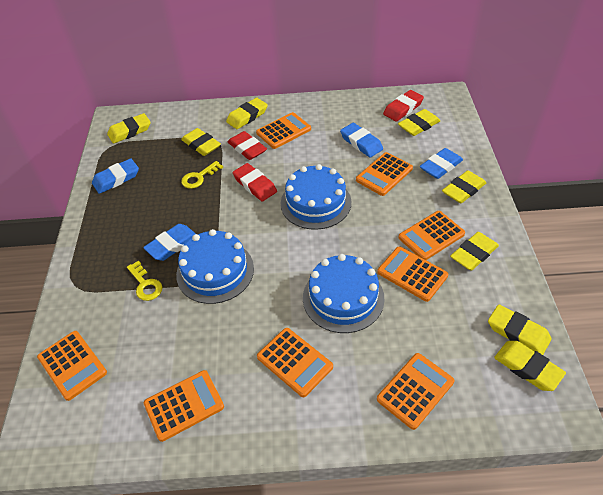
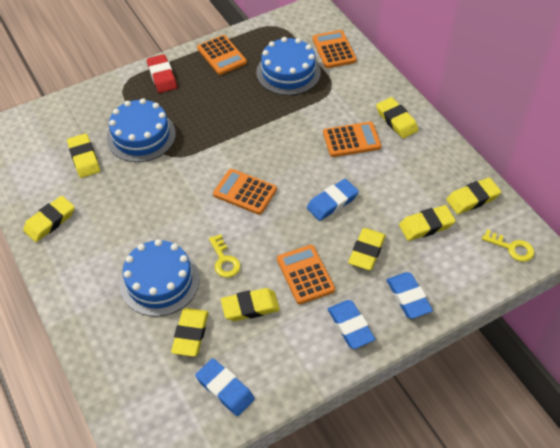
orange calculator: 8 -> 5
red eraser: 3 -> 1

